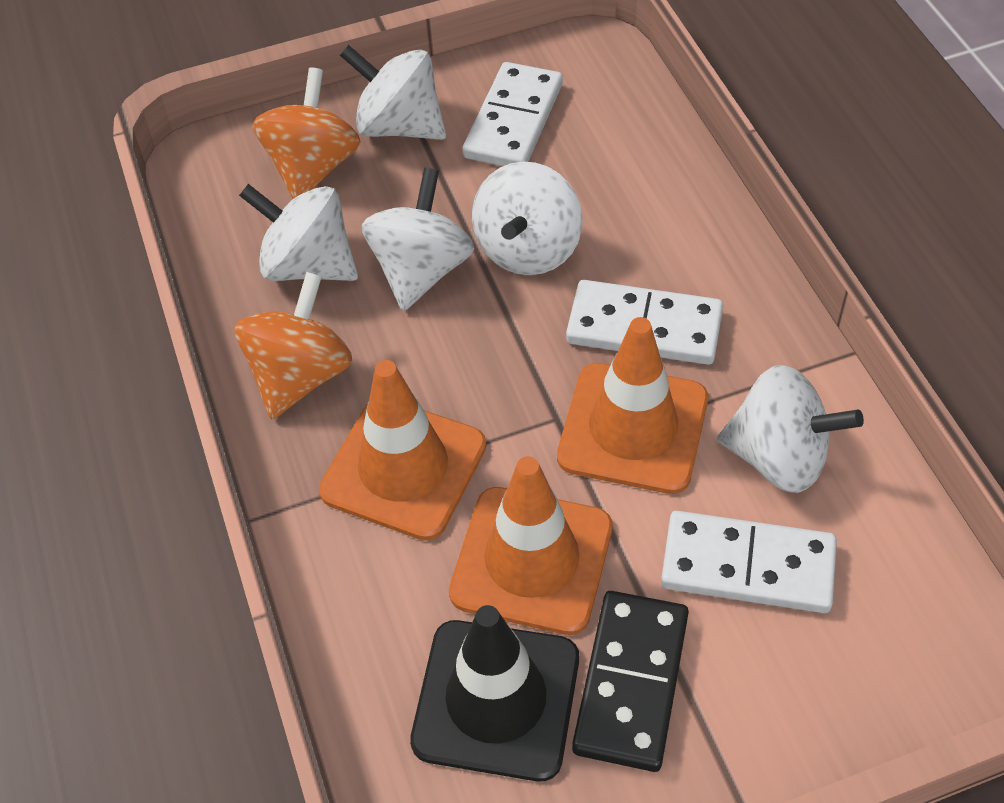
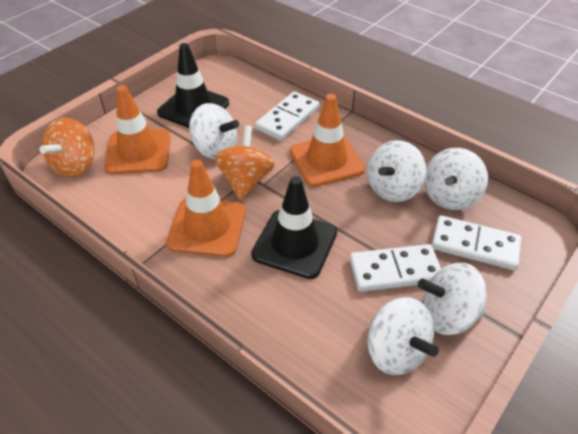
black domino: 1 -> 0
black traffic cone: 1 -> 2

